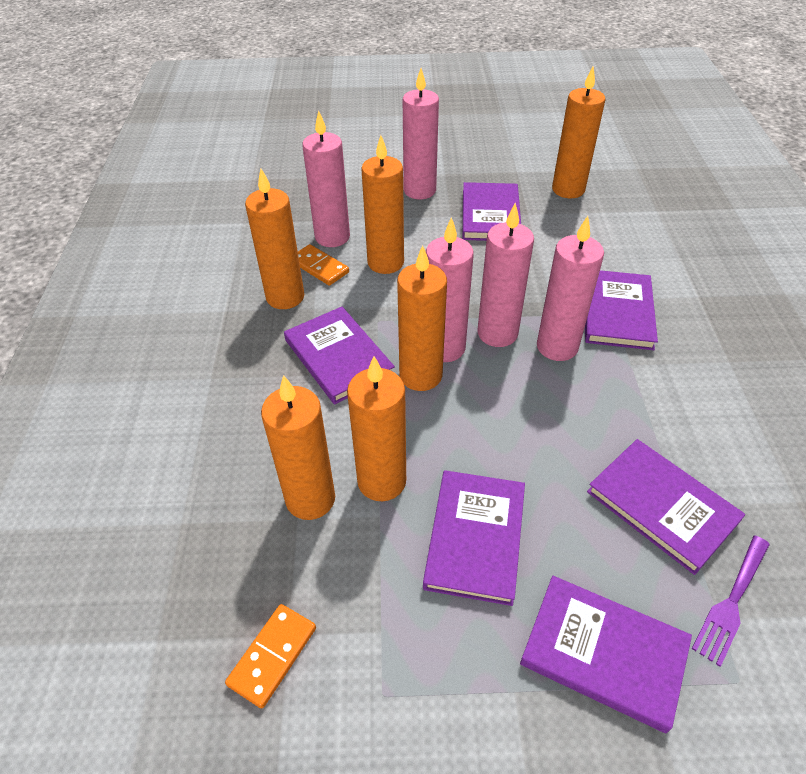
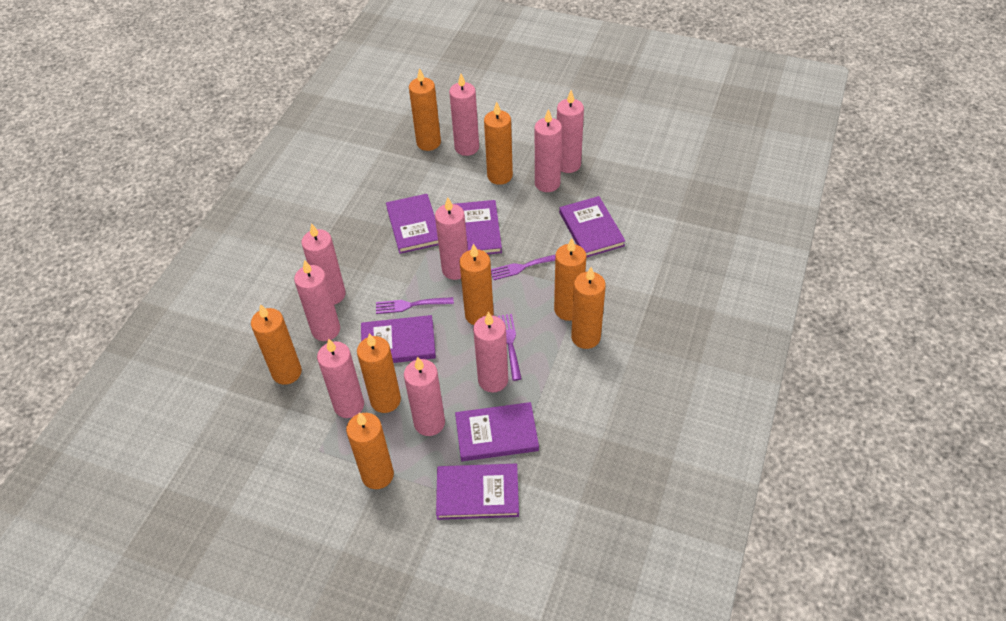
orange candle: 6 -> 8
orange domino: 2 -> 0
pink candle: 5 -> 9
purple fork: 1 -> 3

